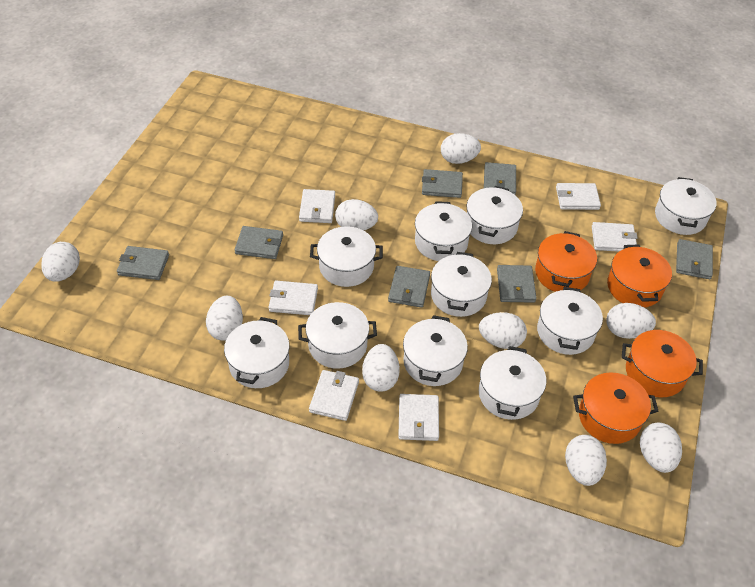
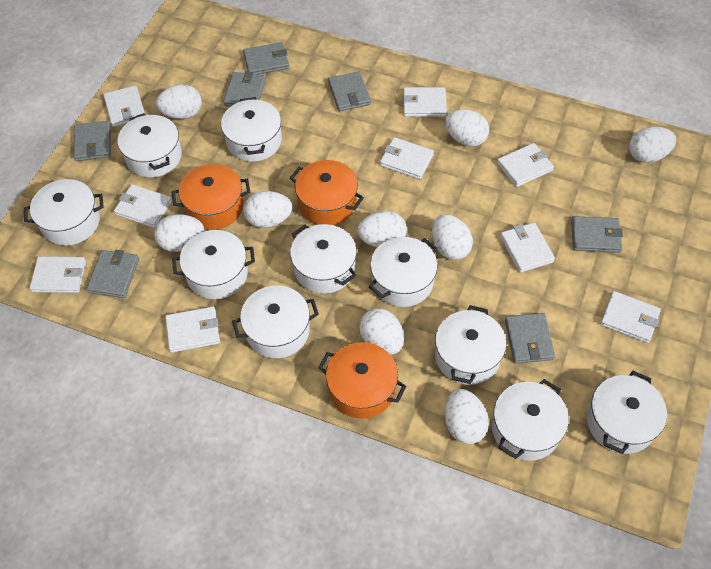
orange pot: 4 -> 3
white wallet: 6 -> 9

